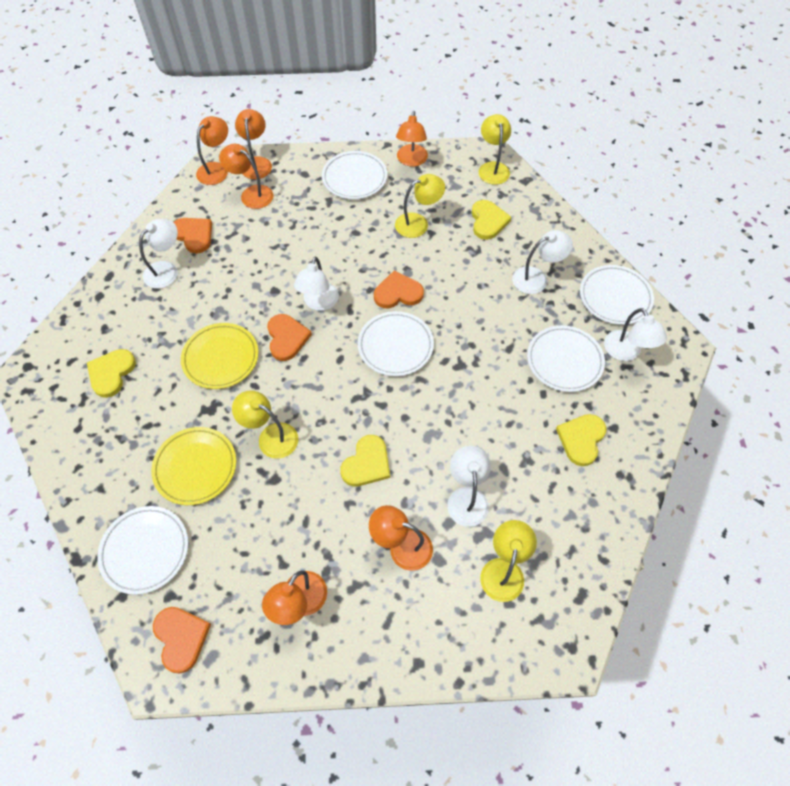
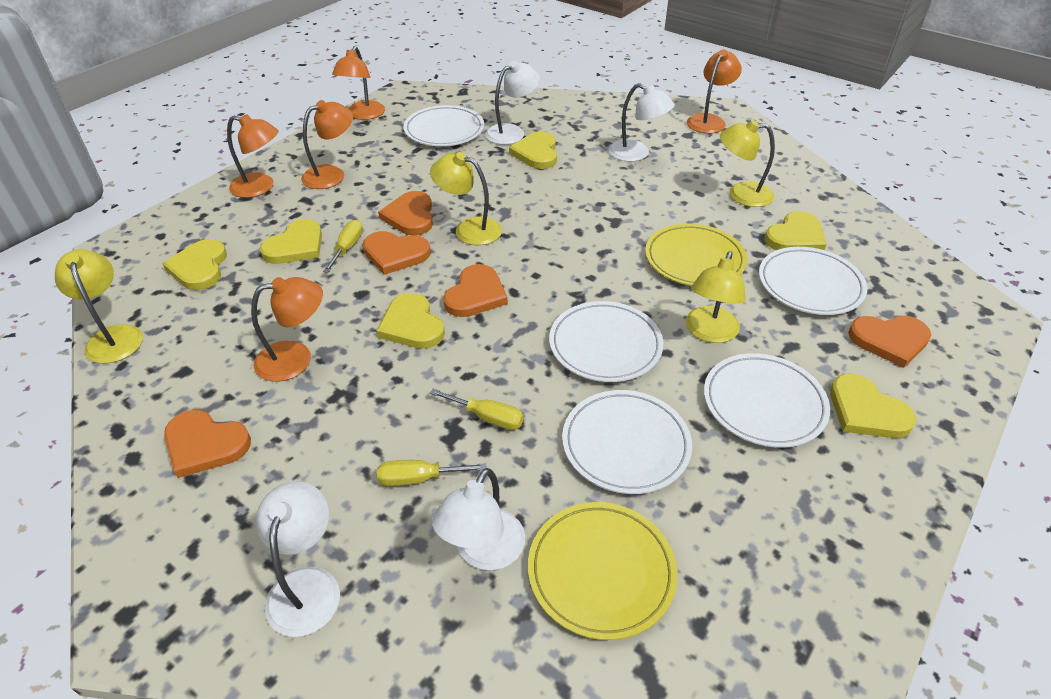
orange heart: 4 -> 5
orange lamp: 6 -> 5
white lamp: 5 -> 4
yellow heart: 4 -> 6
yellow screwdriver: 0 -> 3

